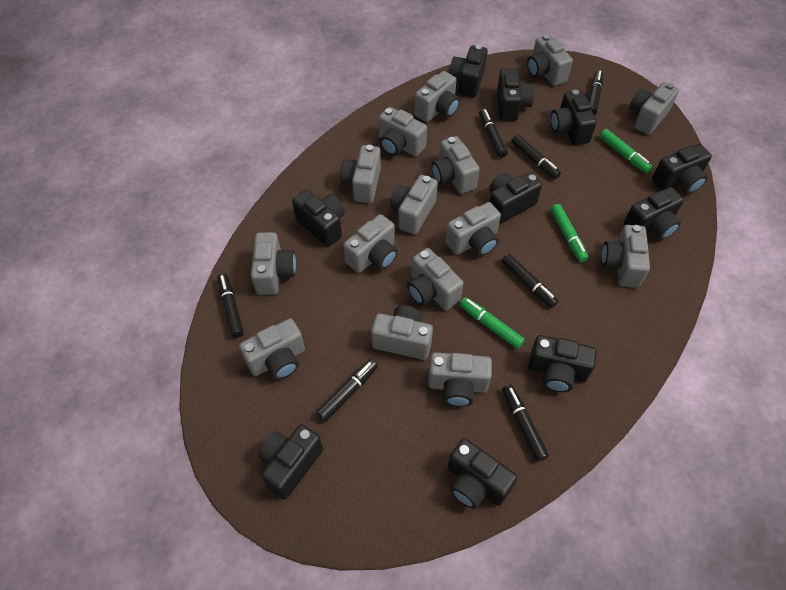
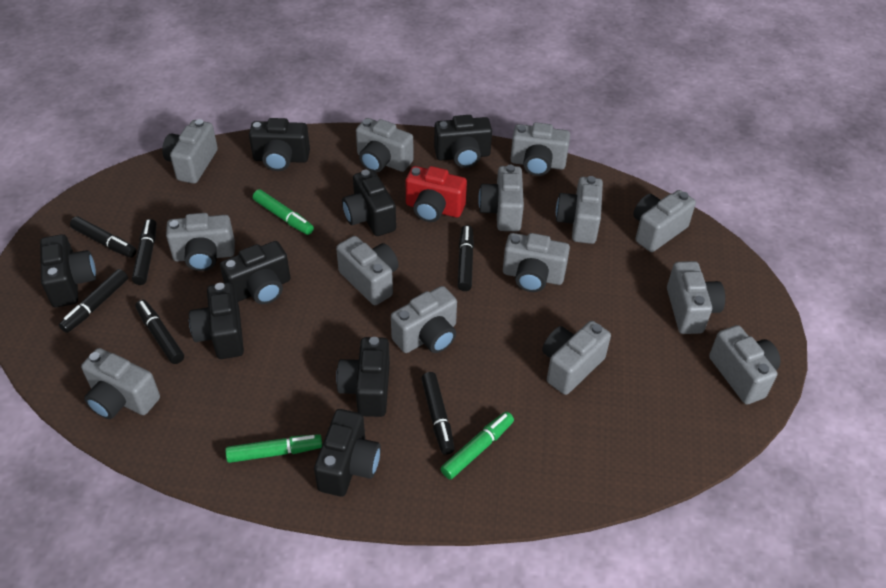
black camera: 10 -> 8
black marker: 7 -> 6
grey camera: 15 -> 14
red camera: 0 -> 1

